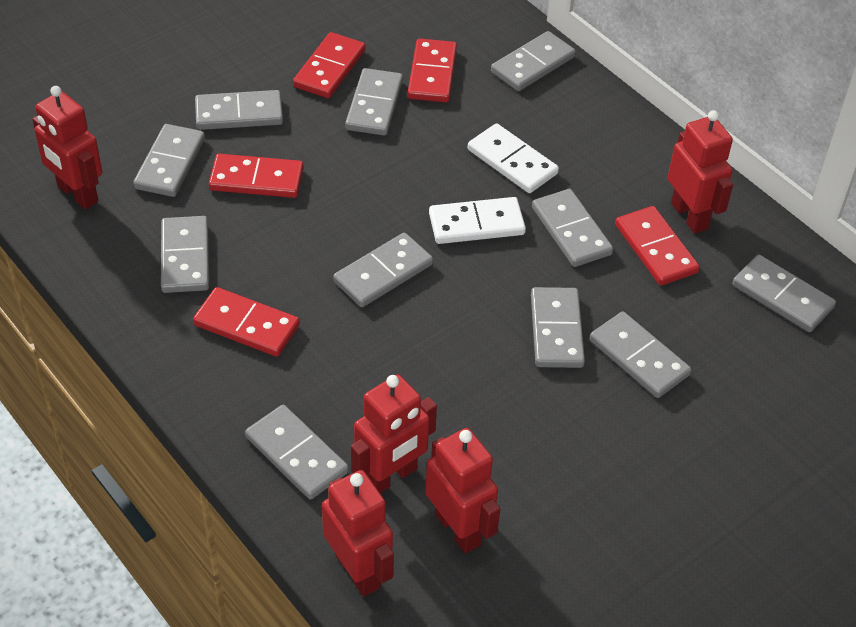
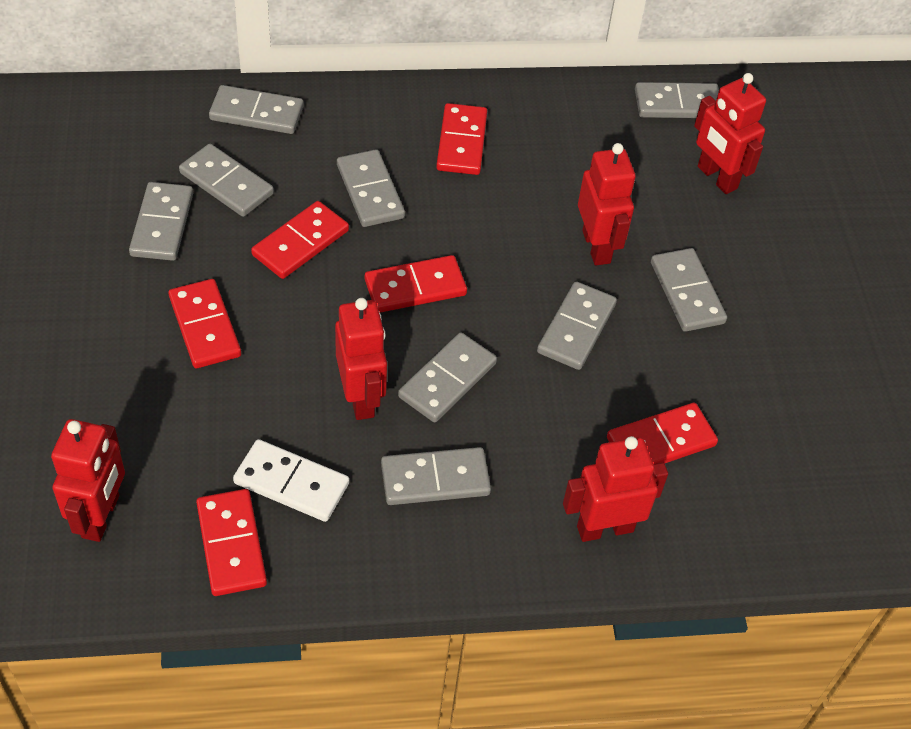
grey domino: 11 -> 9
red domino: 5 -> 6
white domino: 2 -> 1

